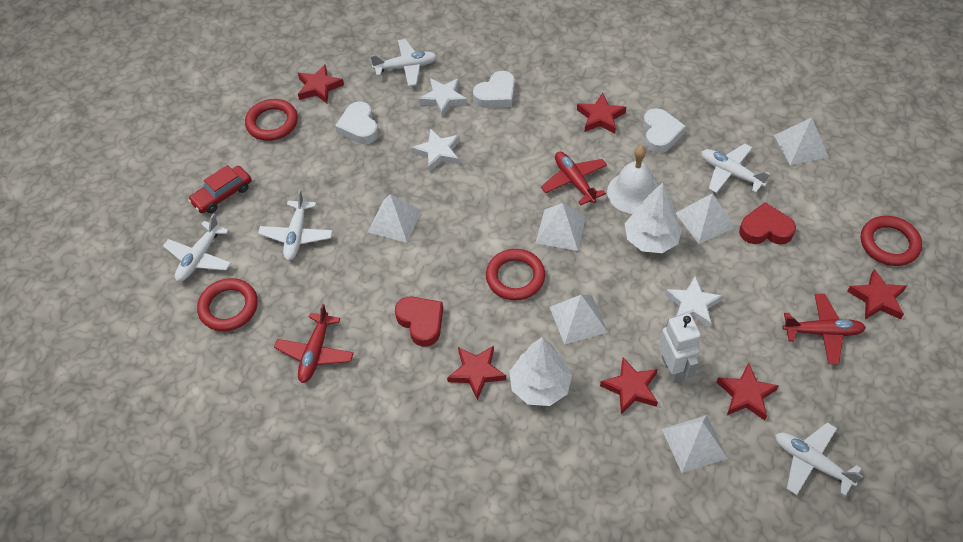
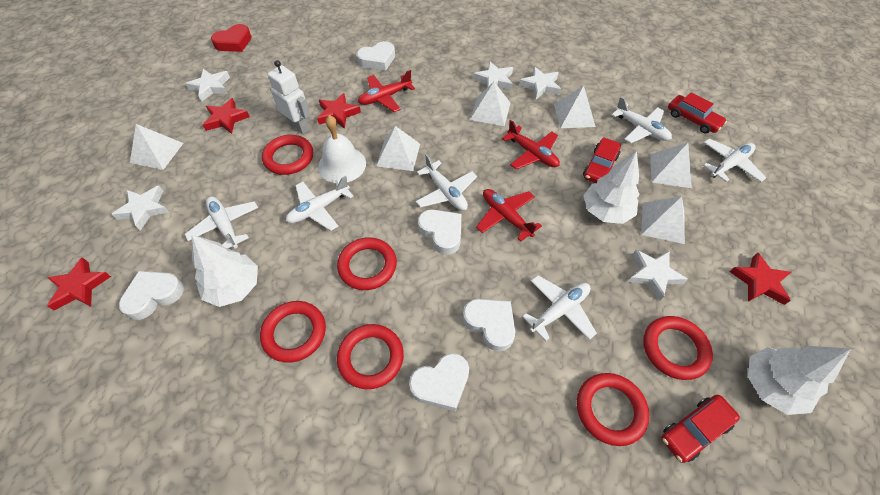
red car: 1 -> 3
red heart: 2 -> 1
red ring: 4 -> 6
red star: 6 -> 4
white heart: 3 -> 5
white plane: 5 -> 6
white star: 3 -> 5
white tree: 2 -> 3

